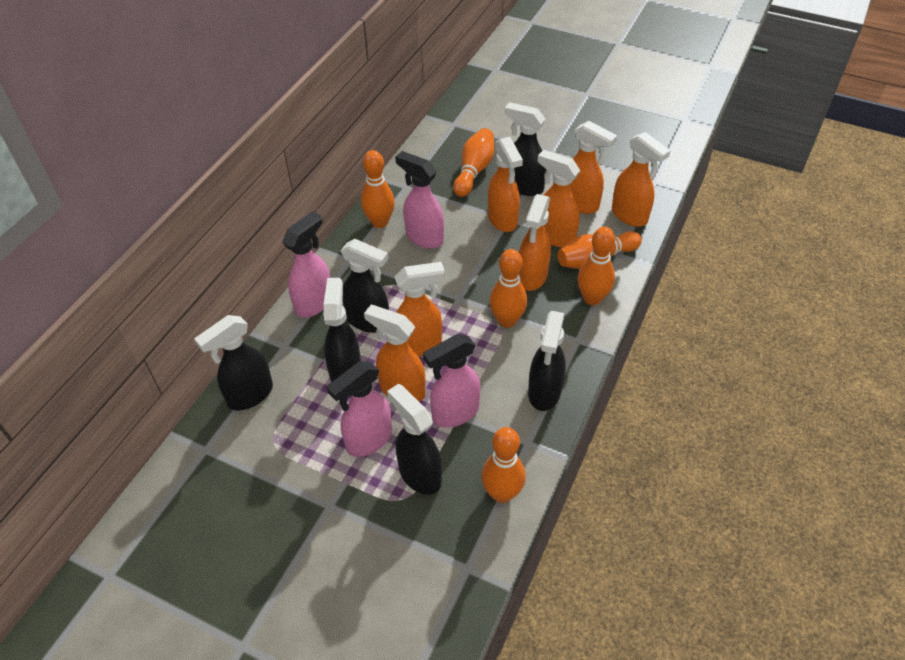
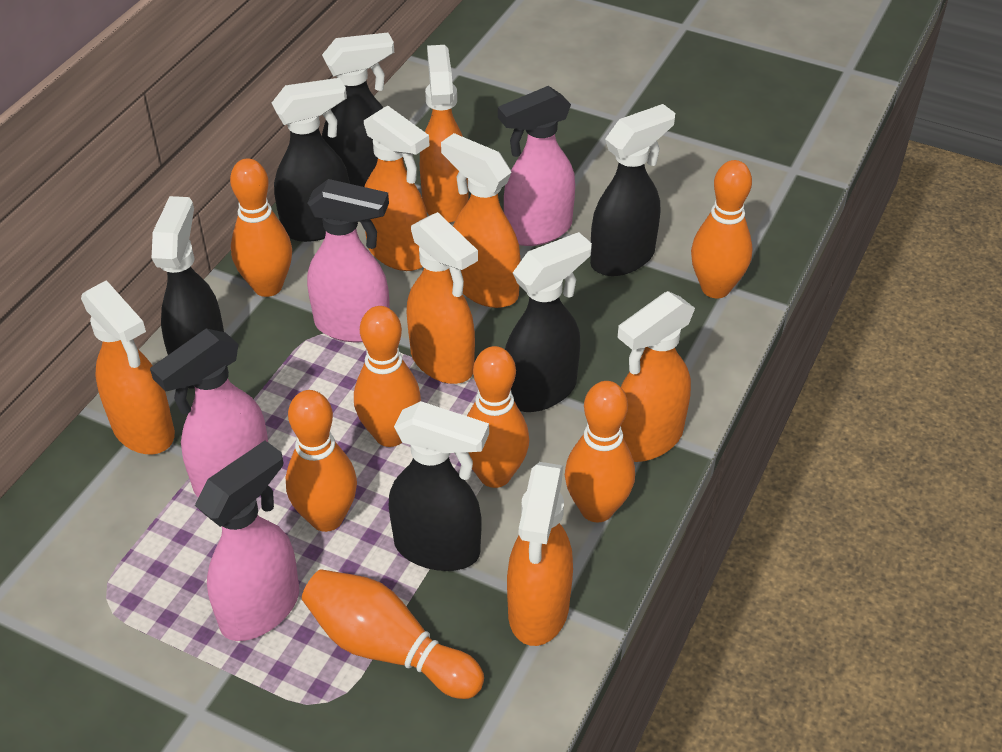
orange bowling pin: 6 -> 7

